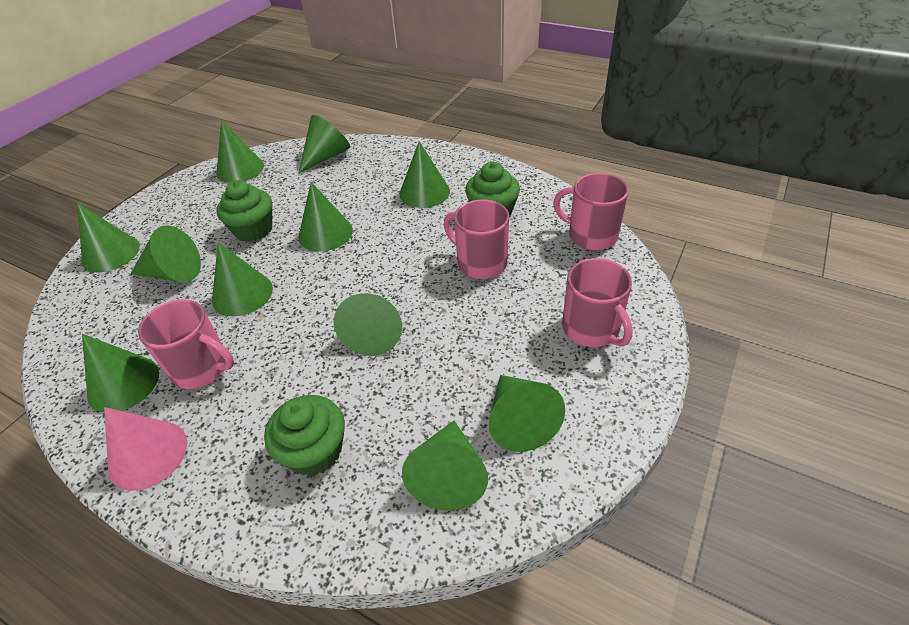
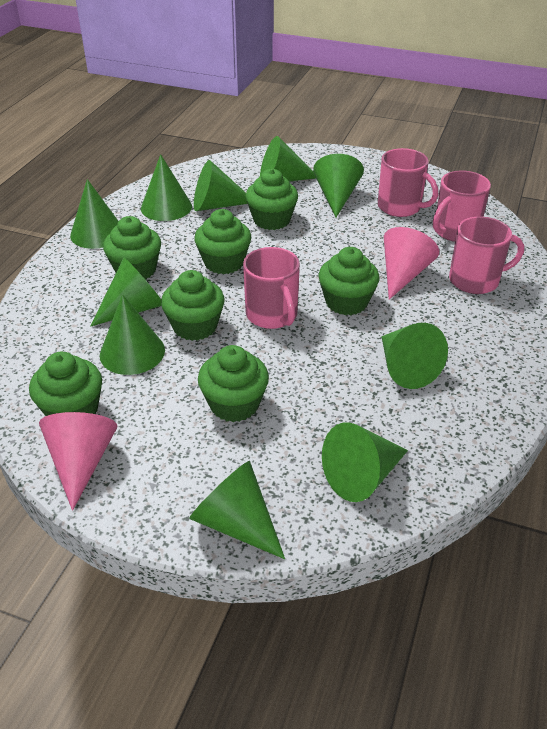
green cone: 11 -> 10
green cupcake: 3 -> 7
pink cone: 1 -> 2

